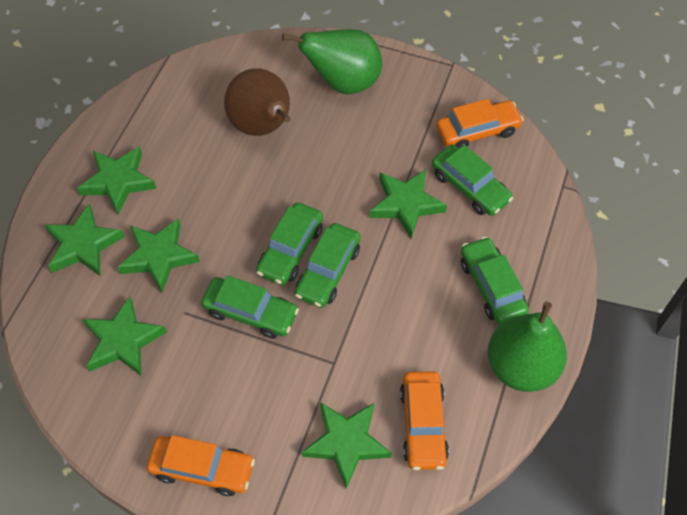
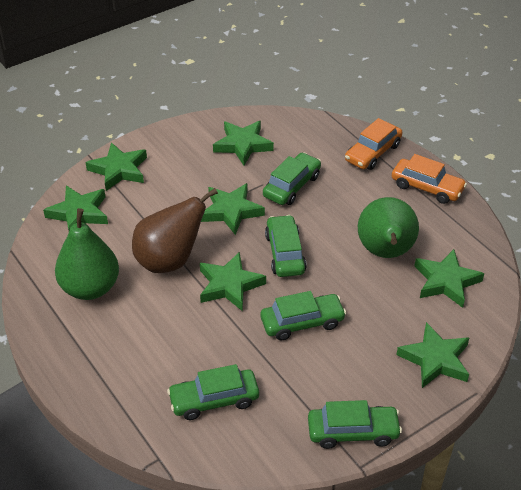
green star: 6 -> 7
orange car: 3 -> 2

